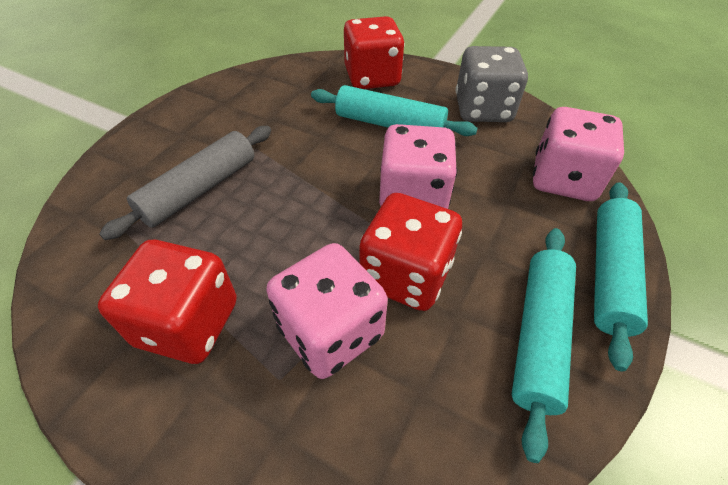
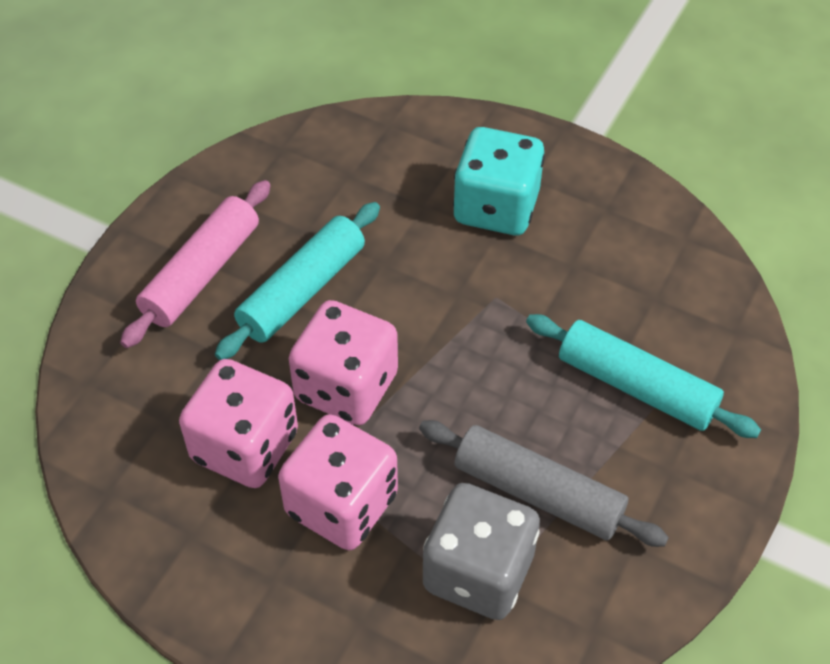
pink rolling pin: 0 -> 1
red dice: 3 -> 0
turquoise dice: 0 -> 1
turquoise rolling pin: 3 -> 2

